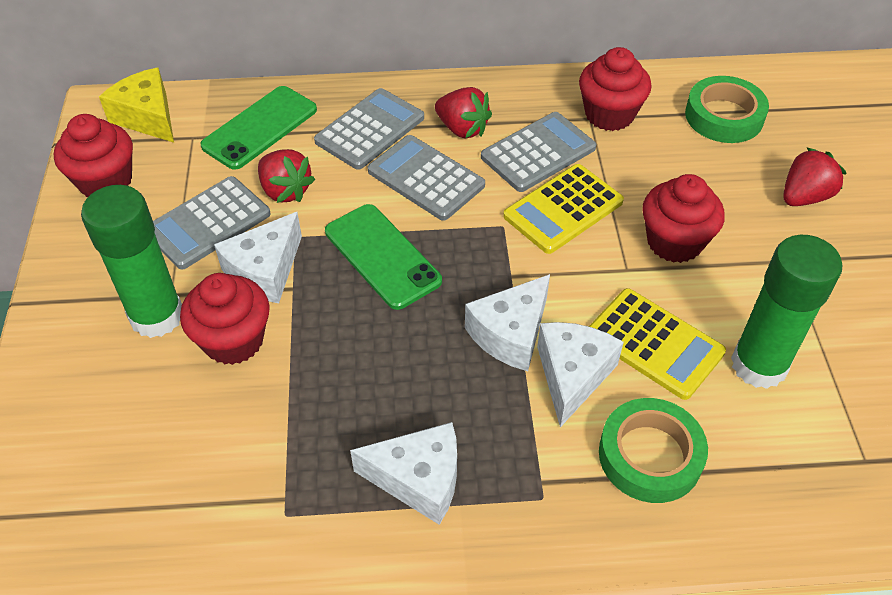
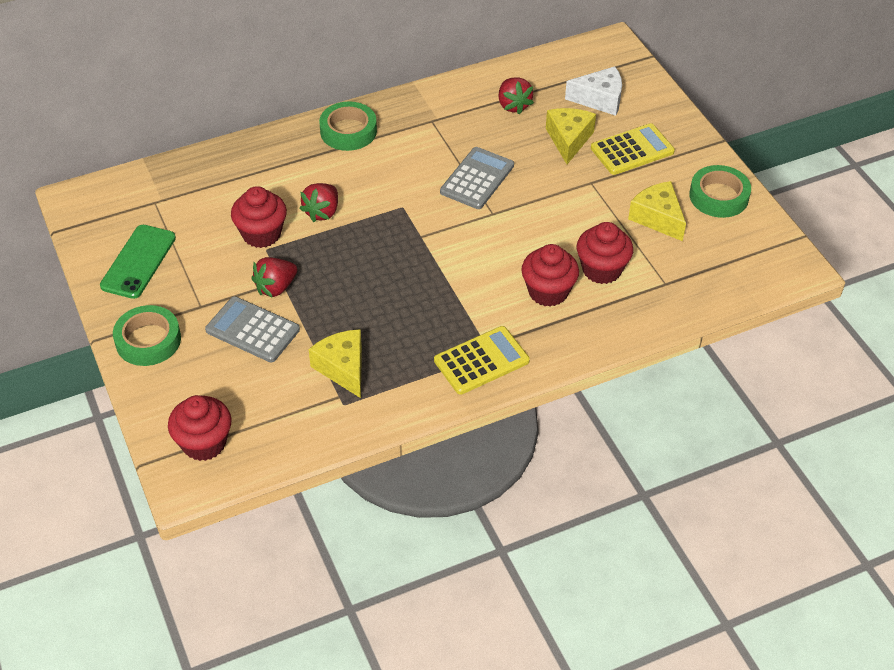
green glue stick: 2 -> 0
green phone: 2 -> 1
green tape: 2 -> 3
grey calculator: 4 -> 2
white cheese: 4 -> 1
yellow cheese: 1 -> 3

